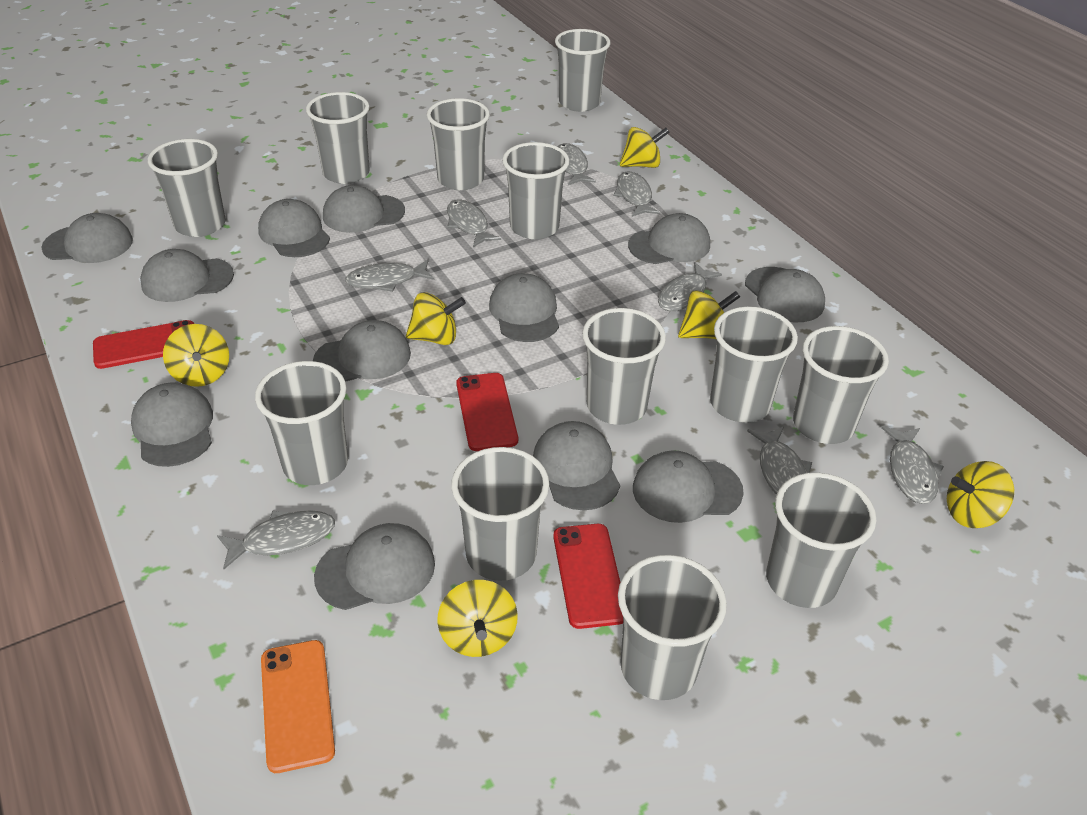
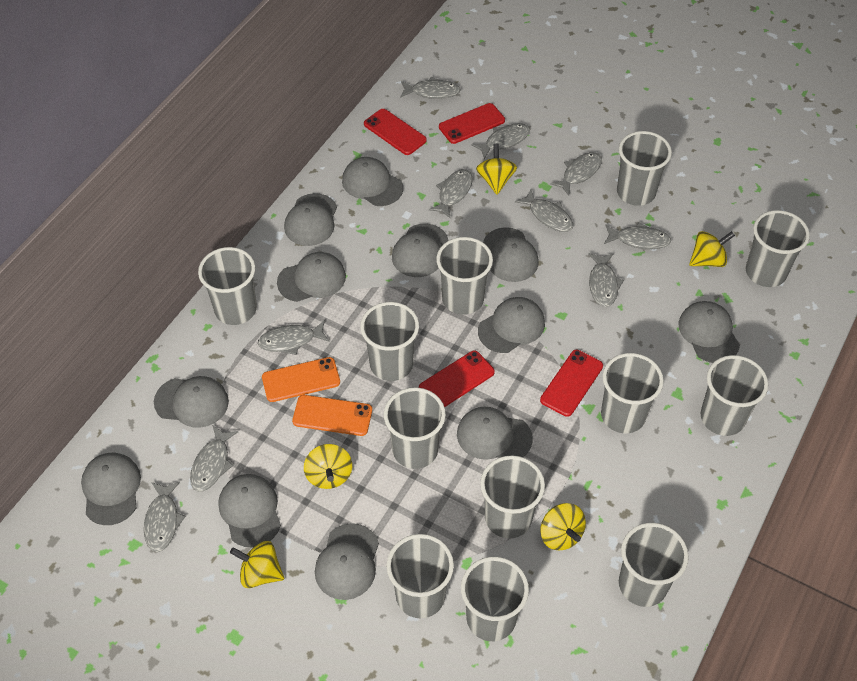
grey fish: 8 -> 10
orange phone: 1 -> 2
red phone: 3 -> 4
yellow spinning top: 6 -> 5

